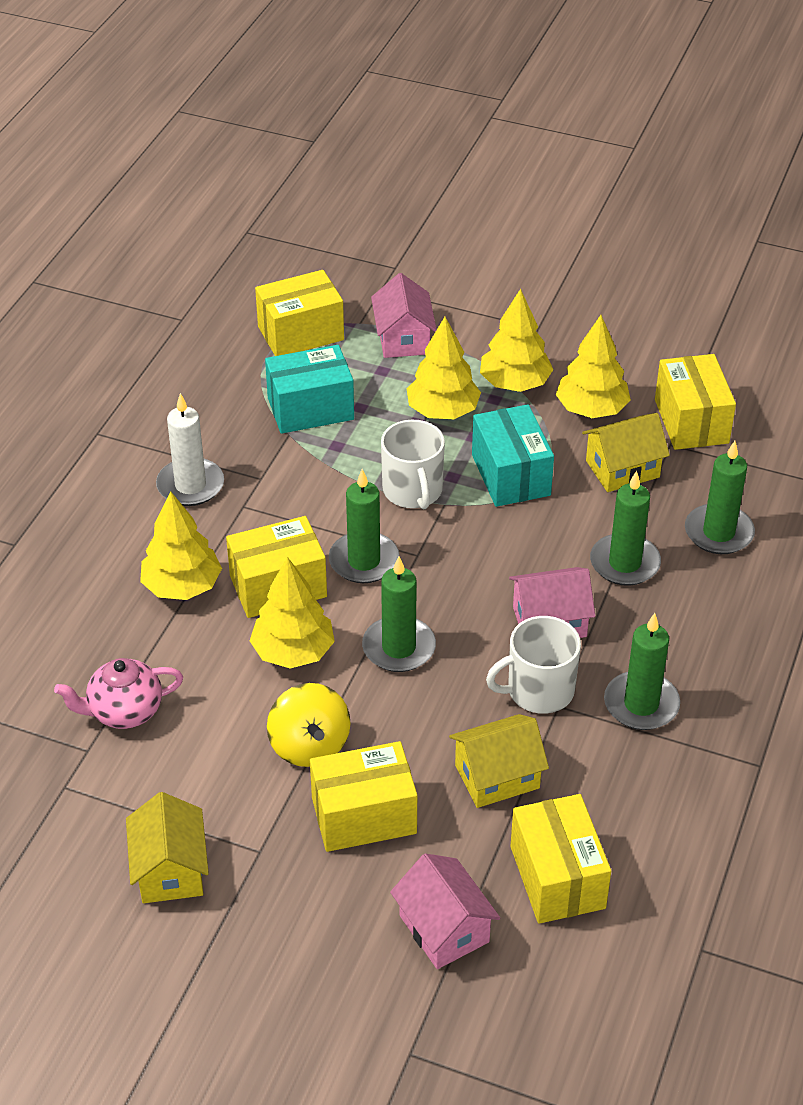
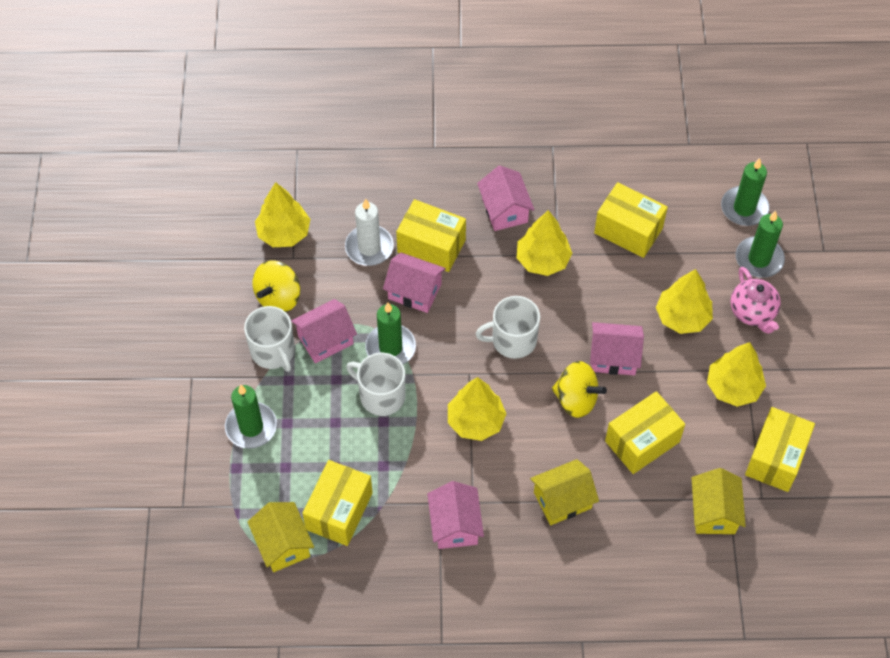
green candle: 5 -> 4
pink house: 3 -> 5
turquoise box: 2 -> 0
white mug: 2 -> 3
yellow spinning top: 1 -> 2

